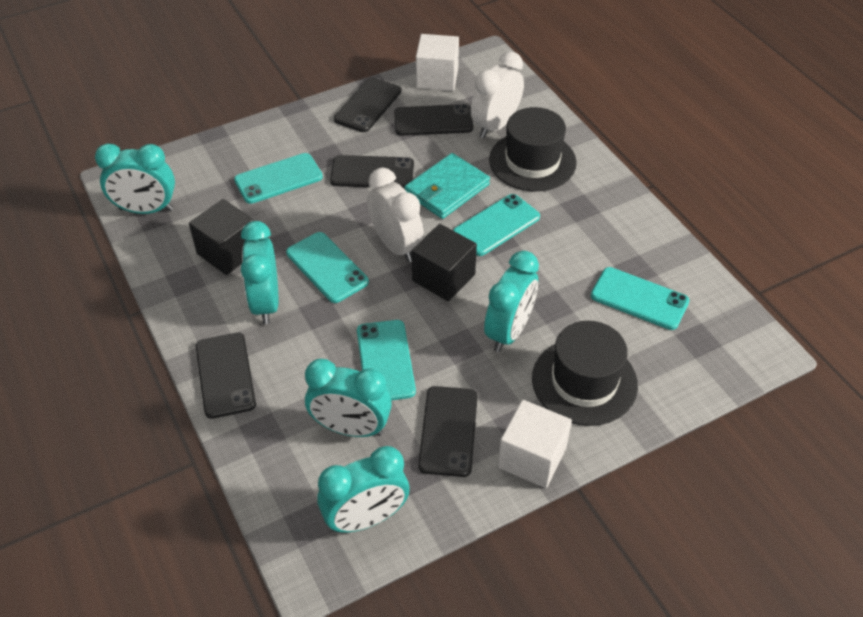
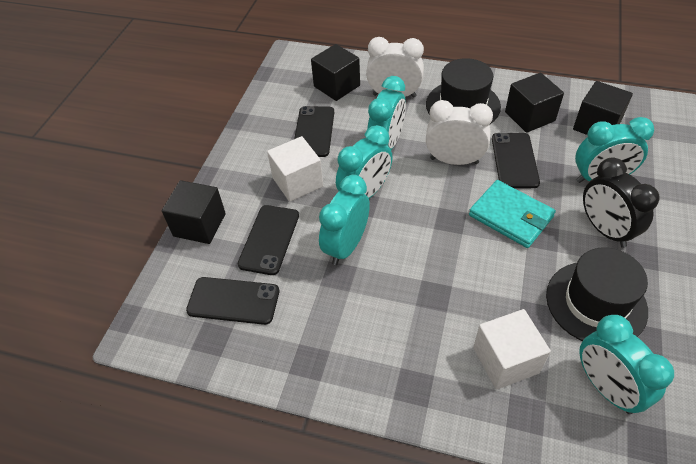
black clock: 0 -> 1
black cube: 2 -> 4
black phone: 5 -> 4
turquoise phone: 5 -> 0

